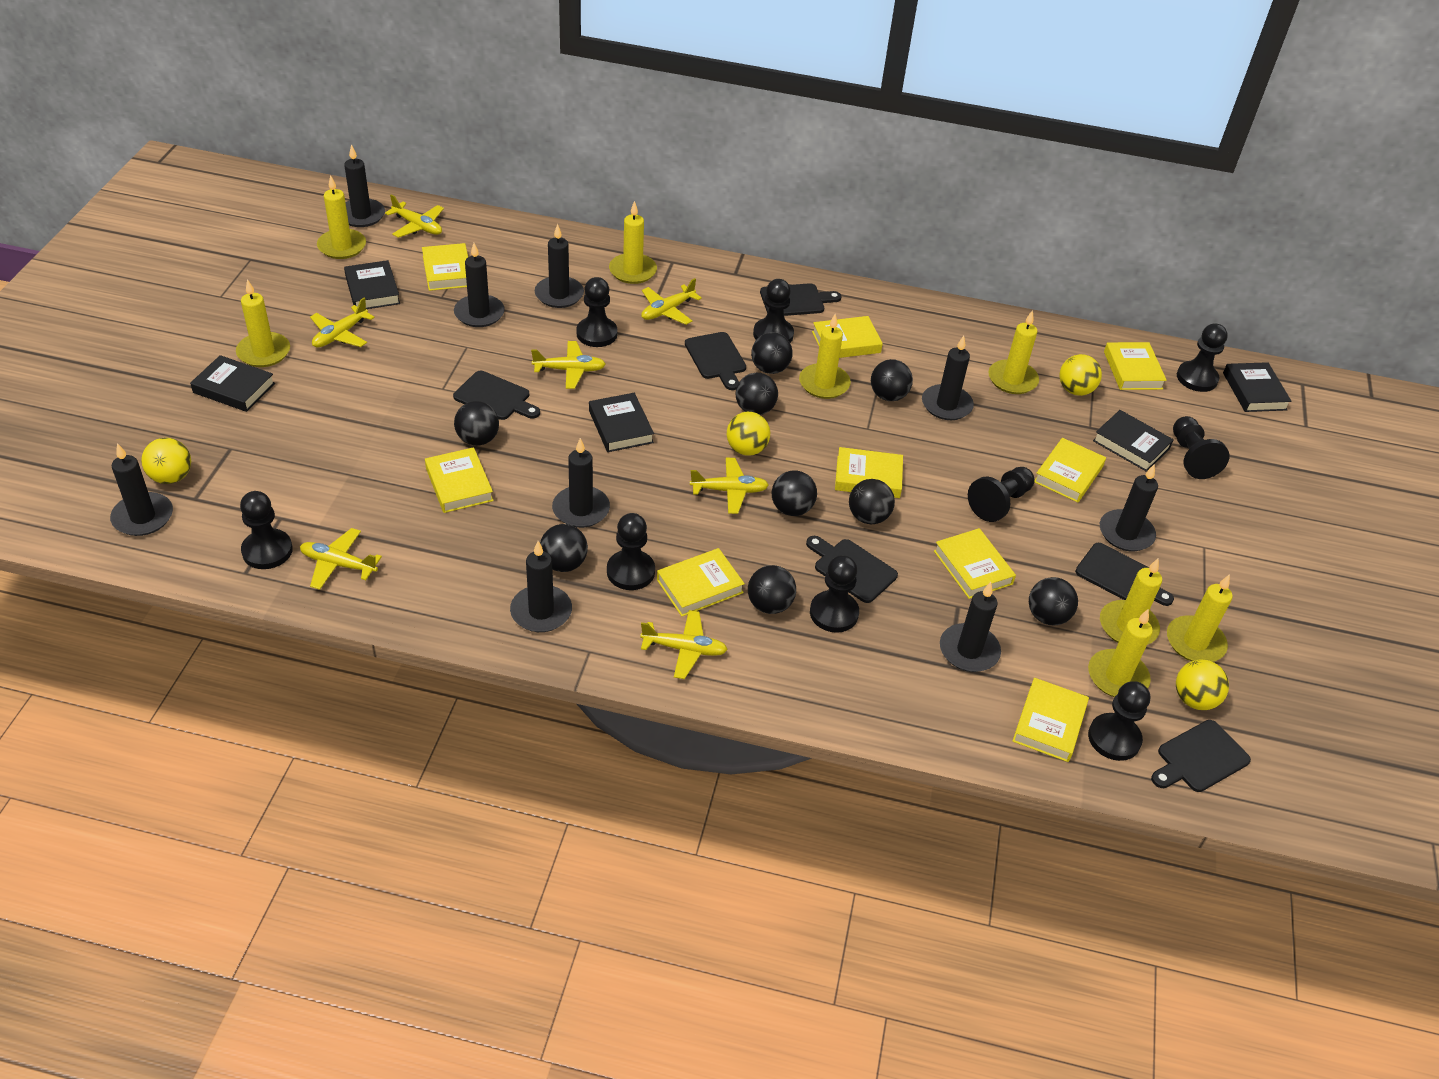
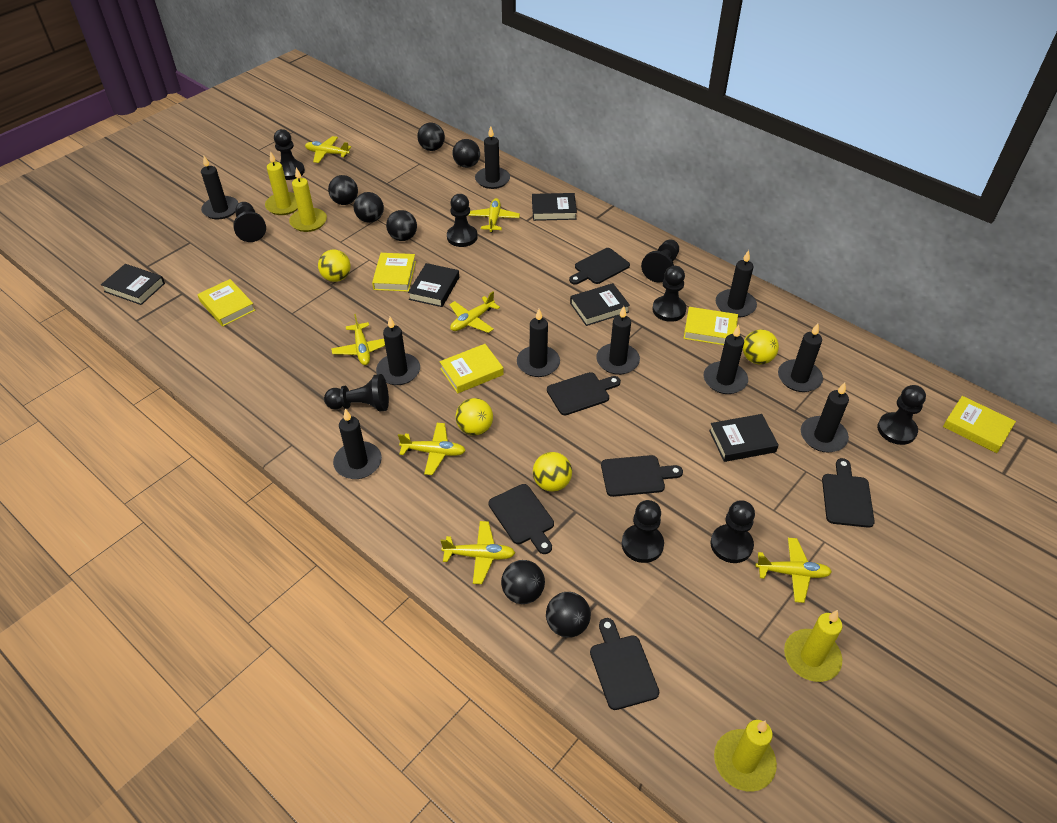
black ball: 9 -> 7
black candle: 9 -> 10
yellow book: 9 -> 5
yellow candle: 8 -> 4

